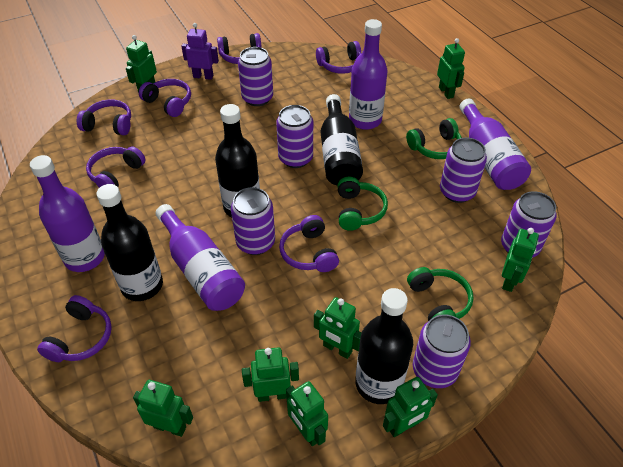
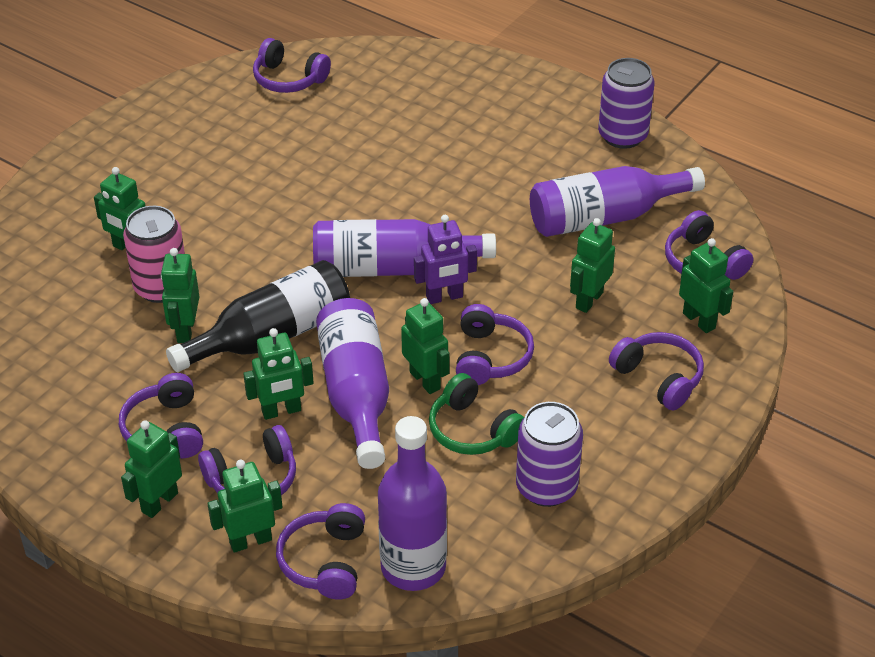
black bottle: 4 -> 1
green headphones: 3 -> 1
pink can: 0 -> 1
purple can: 6 -> 2

